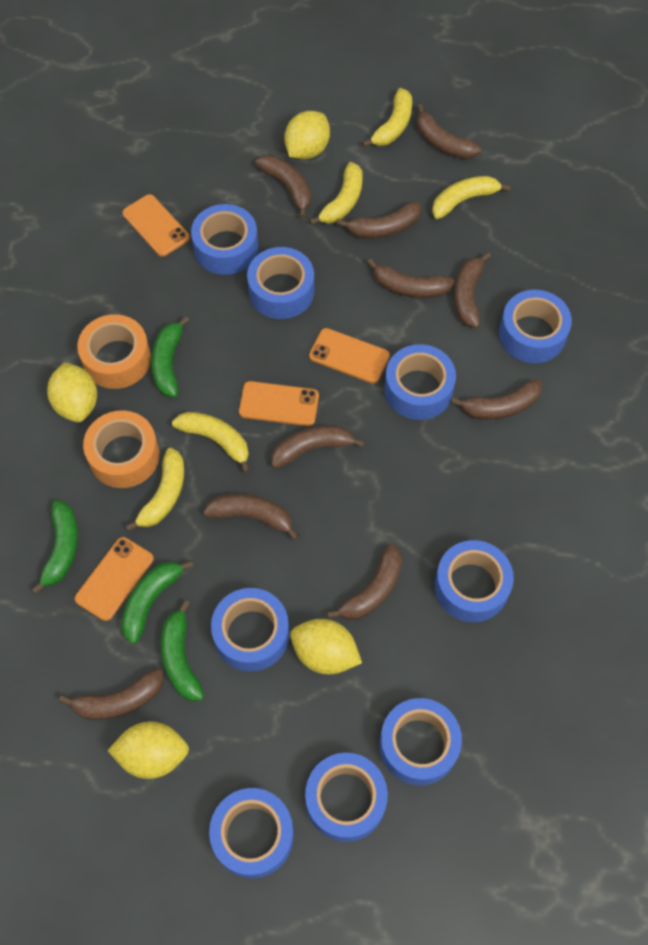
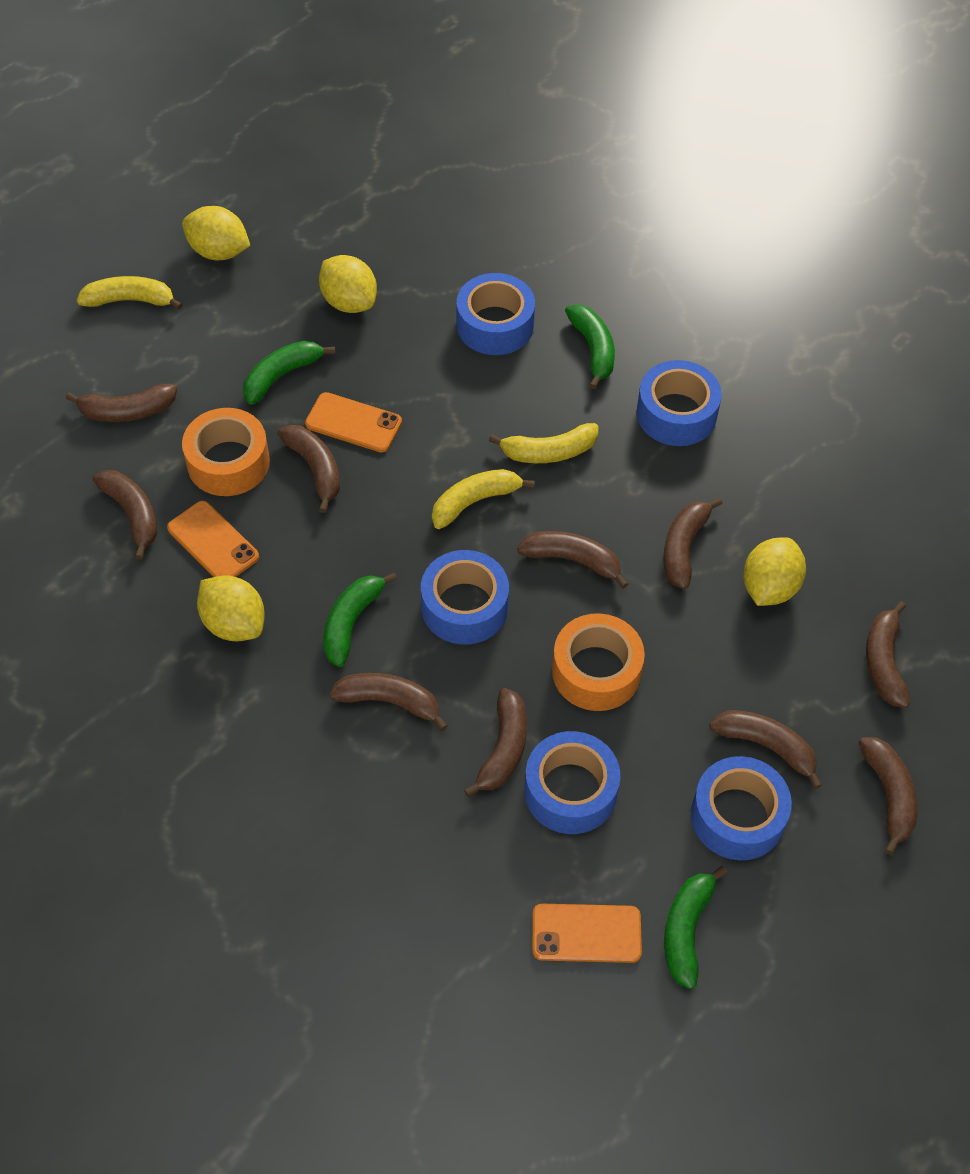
blue tape: 9 -> 5
orange phone: 4 -> 3
yellow banana: 5 -> 3

